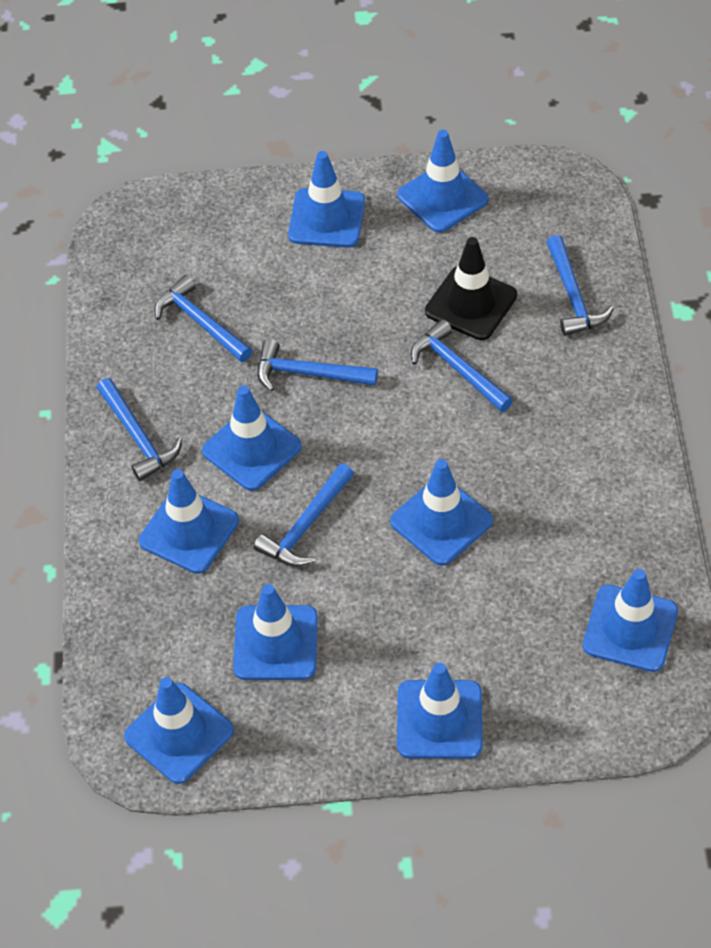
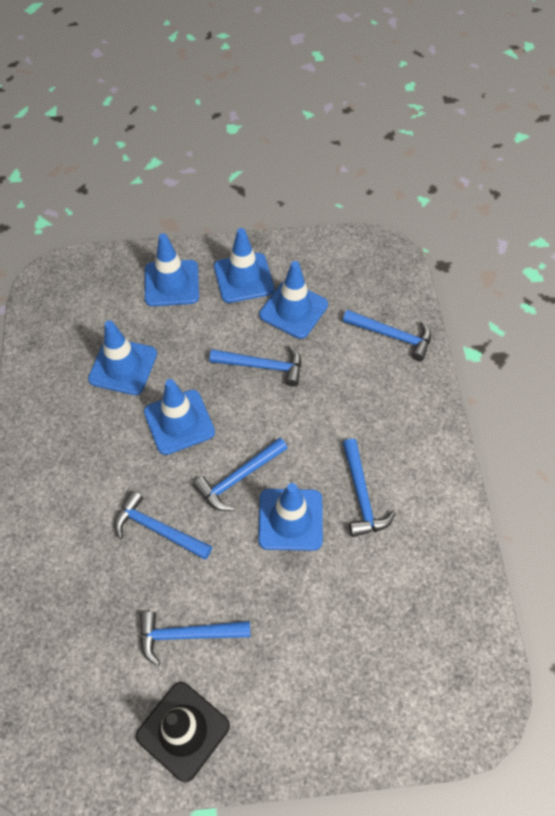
blue traffic cone: 9 -> 6

